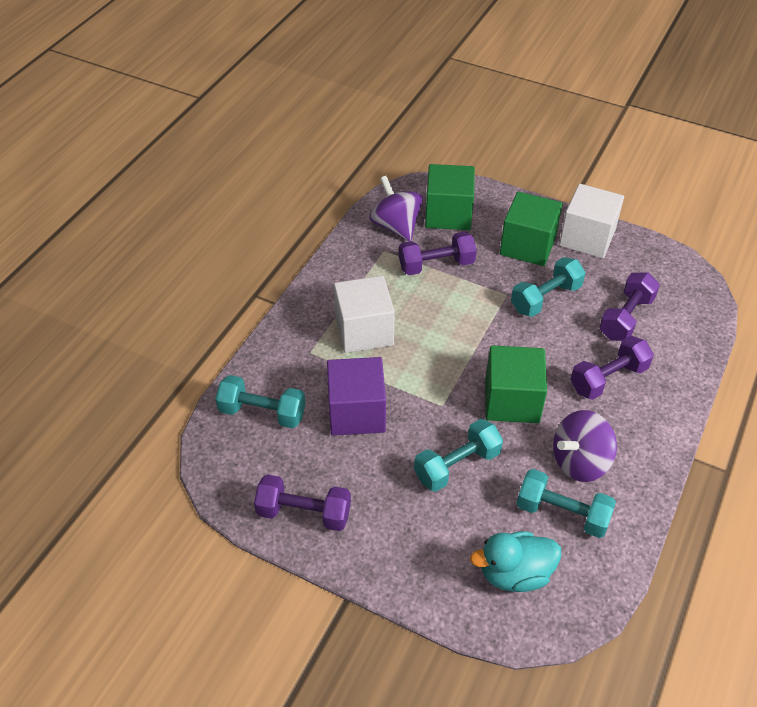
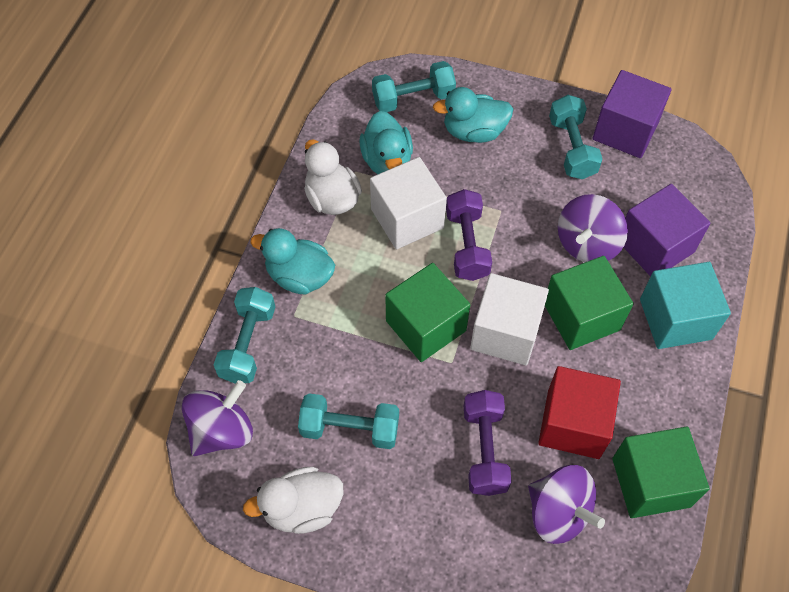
purple cube: 1 -> 2
purple dumbbell: 4 -> 2
purple spinning top: 2 -> 3
red cube: 0 -> 1
turquoise cube: 0 -> 1
turquoise duck: 1 -> 3
white duck: 0 -> 2

